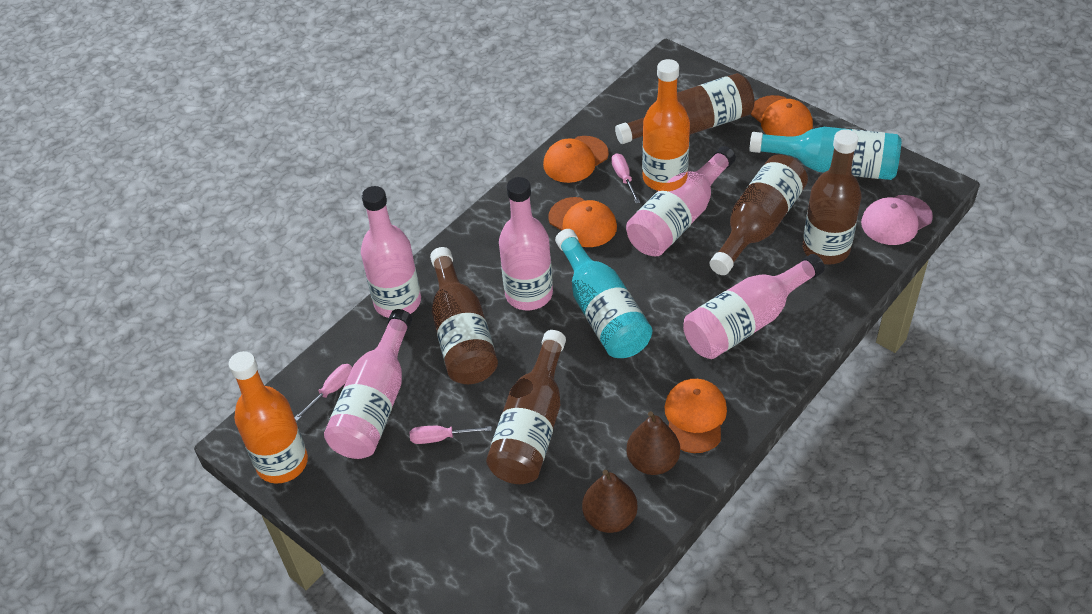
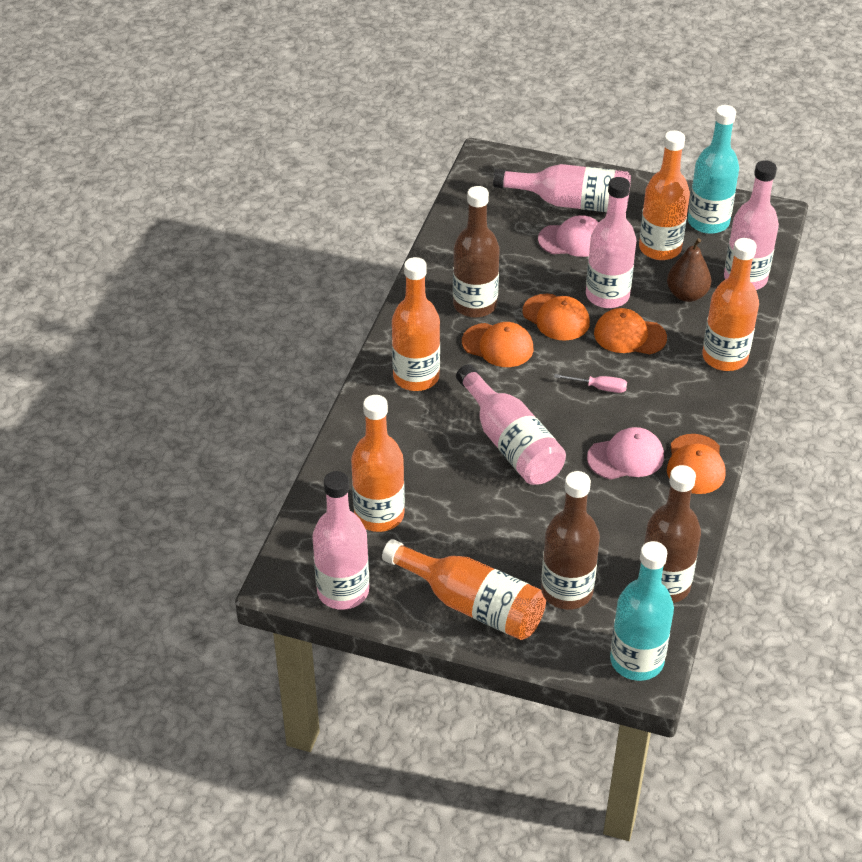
brown bottle: 5 -> 3
brown pear: 2 -> 1
orange bottle: 2 -> 5
pink cap: 1 -> 2
pink screwdriver: 3 -> 1

